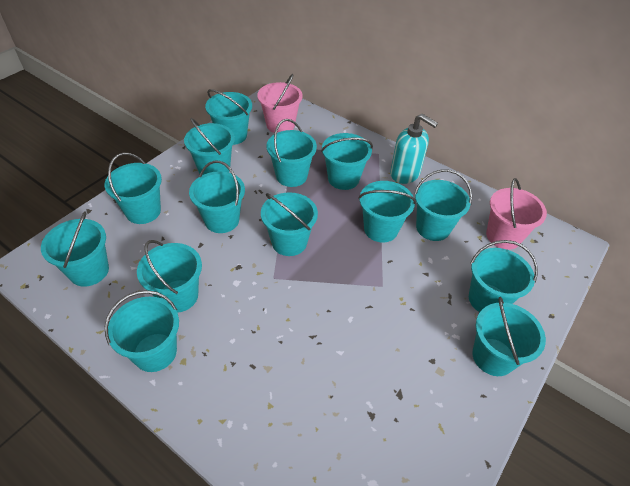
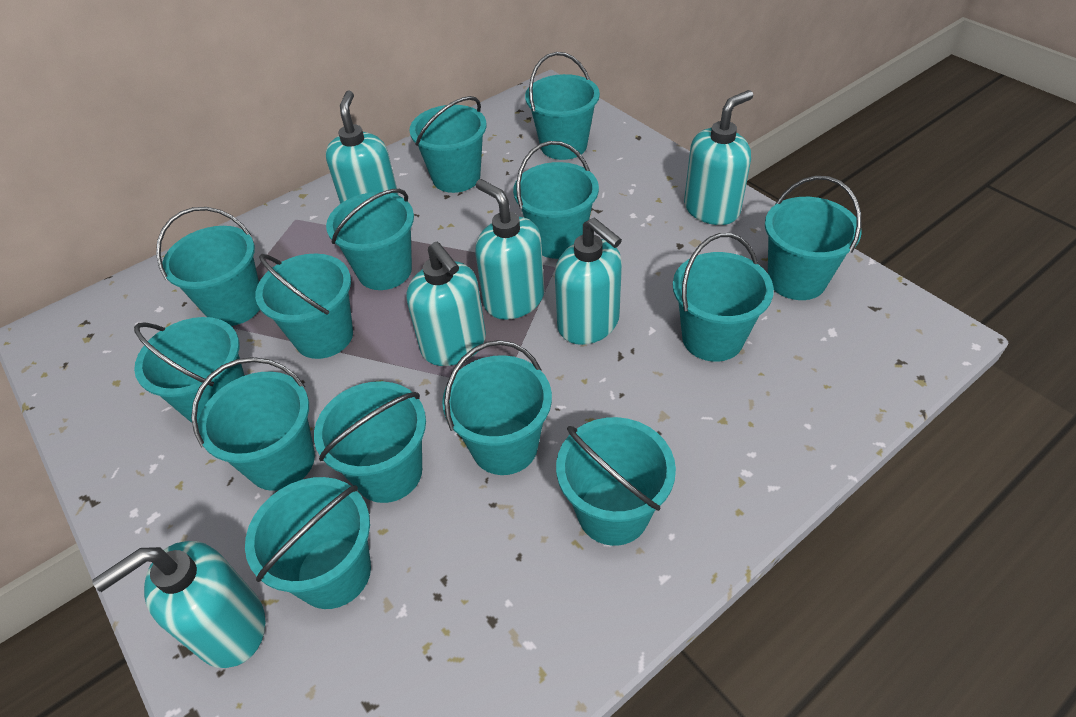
pink bucket: 2 -> 0
turquoise soap dispenser: 1 -> 6

